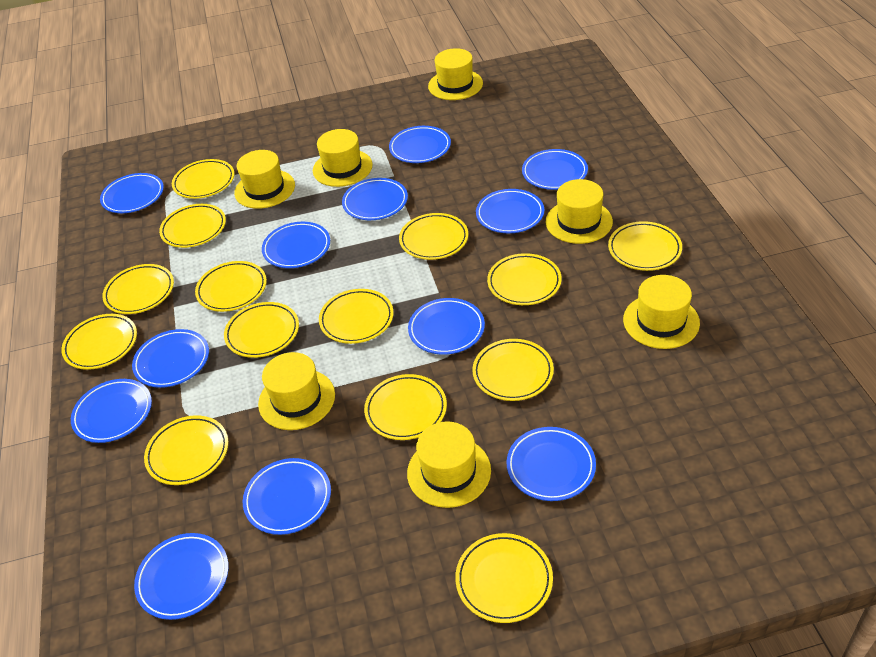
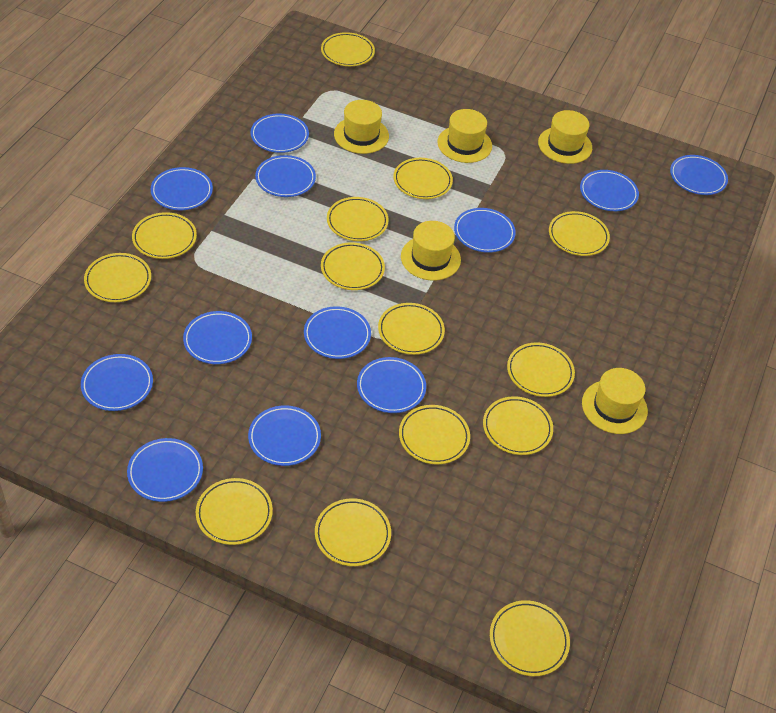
yellow hat: 7 -> 5

